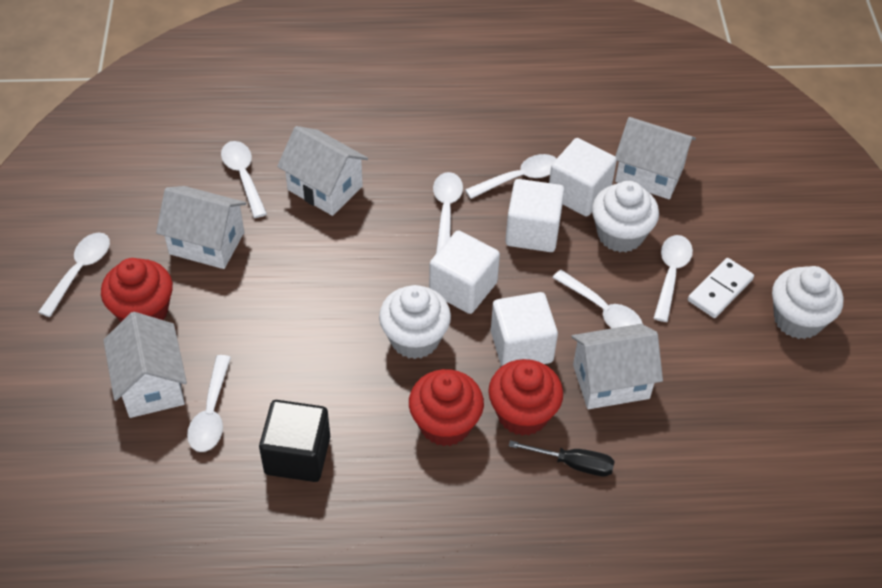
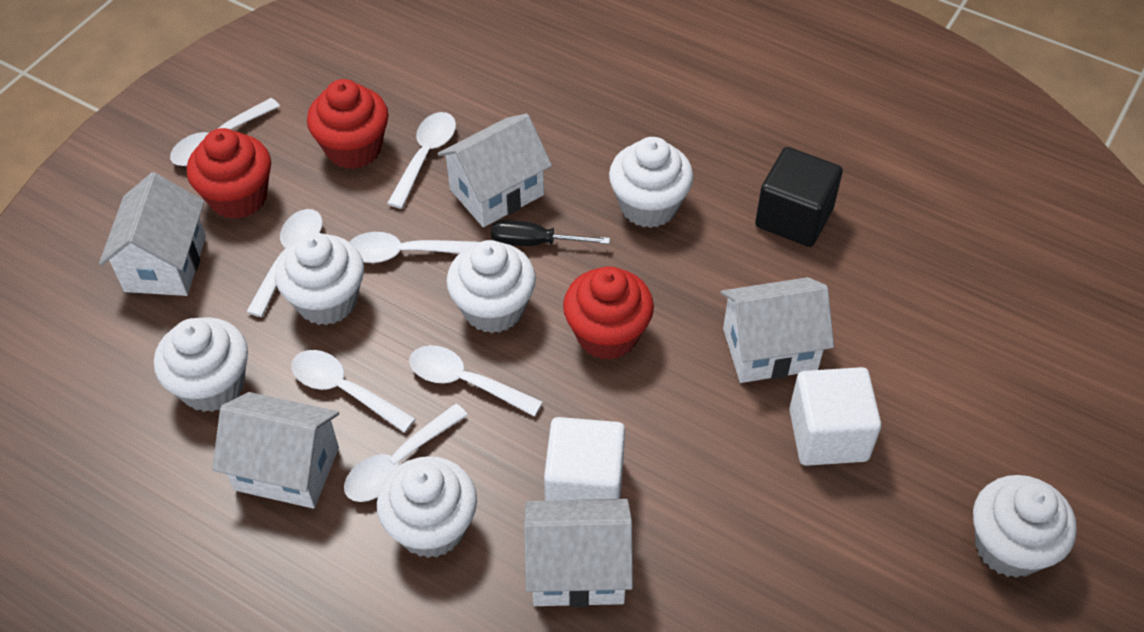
white cube: 4 -> 2
white cupcake: 3 -> 6
white domino: 1 -> 0

